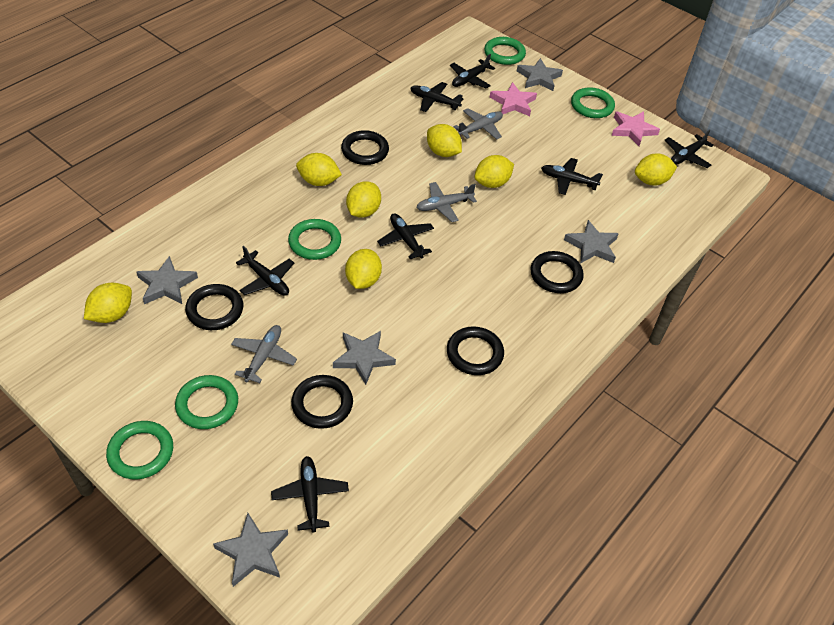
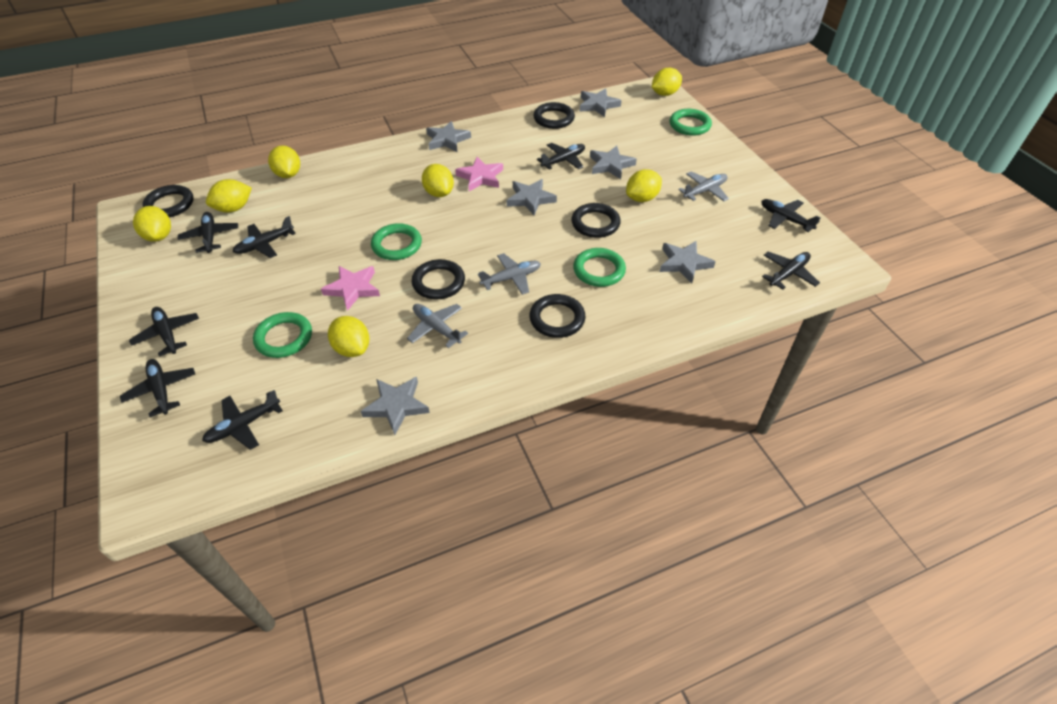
black plane: 7 -> 8
green ring: 5 -> 4
grey star: 5 -> 6

